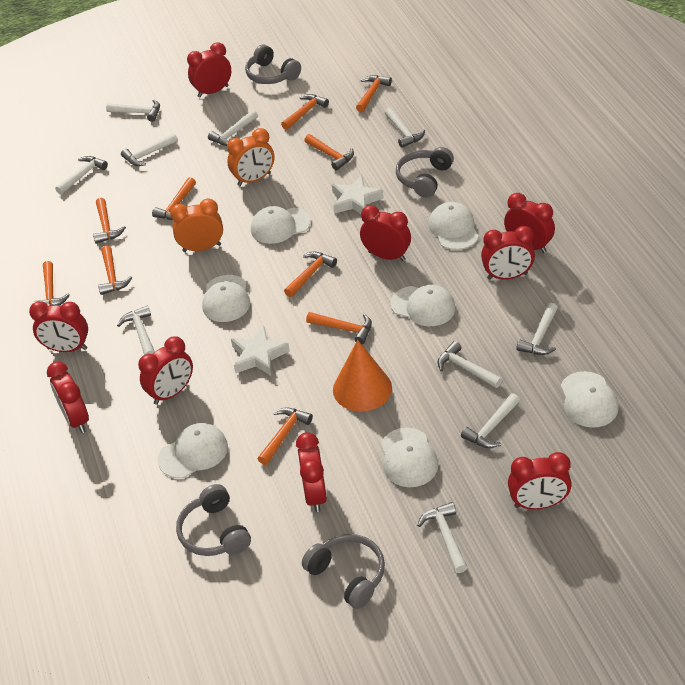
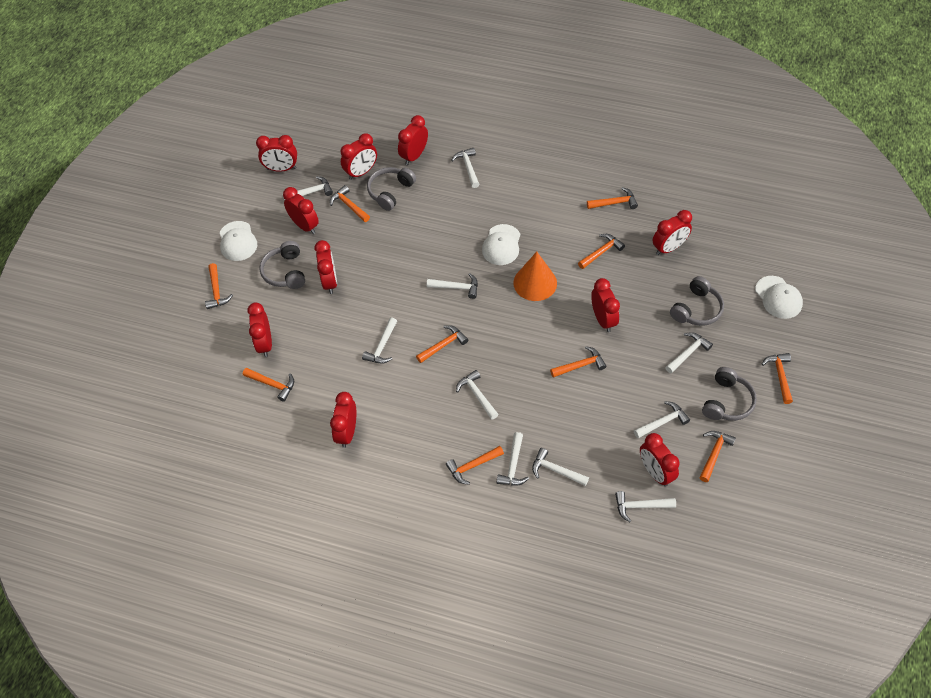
orange clock: 2 -> 0
red clock: 9 -> 10
white cap: 7 -> 3
white star: 2 -> 0

